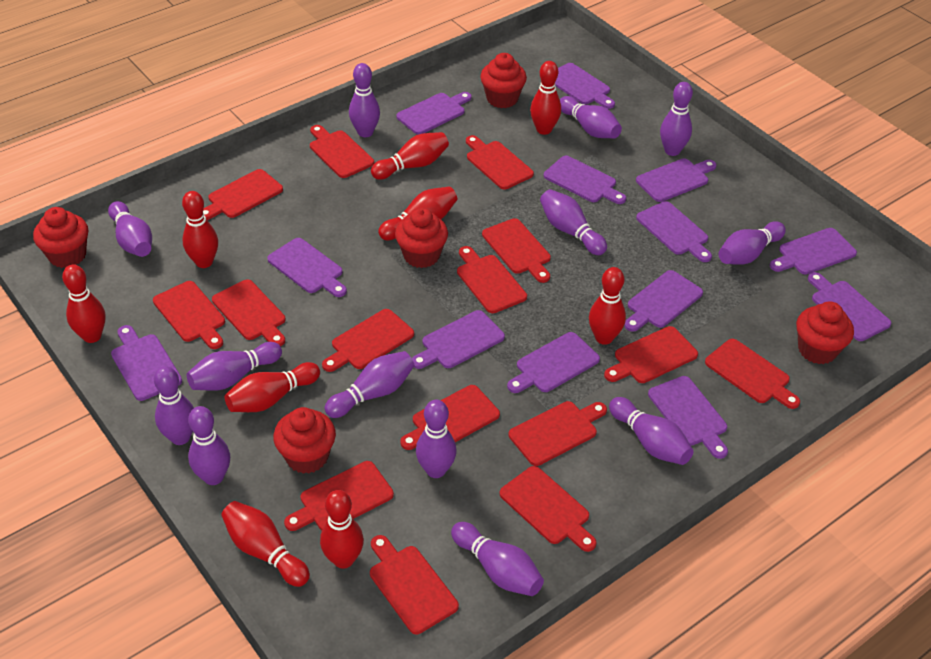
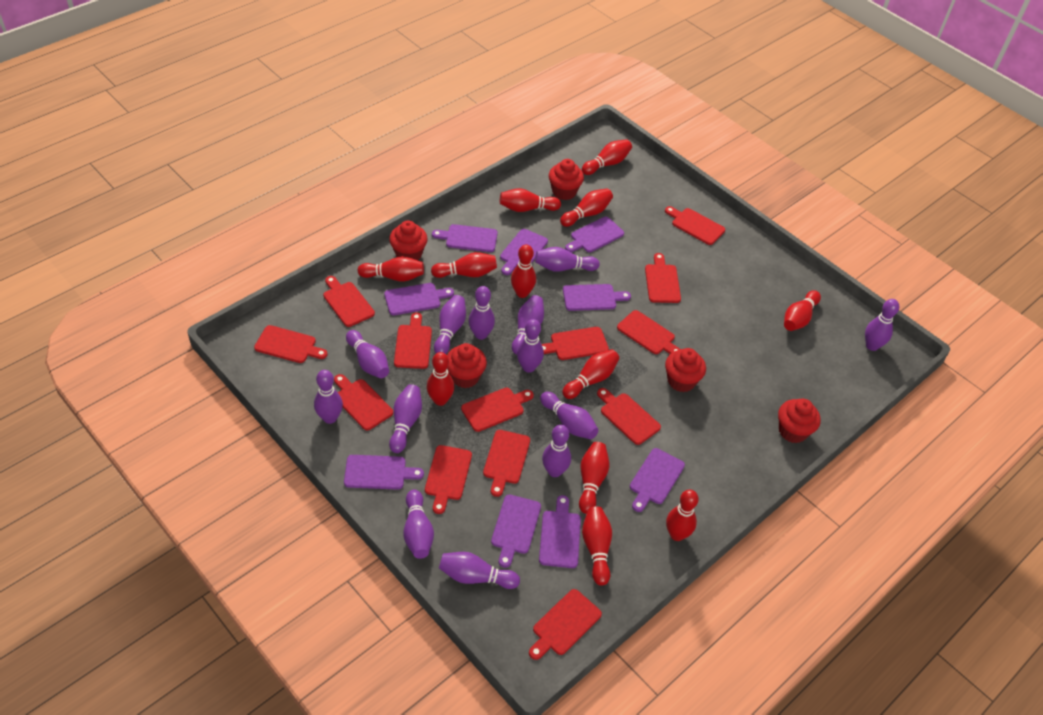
purple cutting board: 13 -> 9
red bowling pin: 9 -> 12
red cutting board: 15 -> 13

